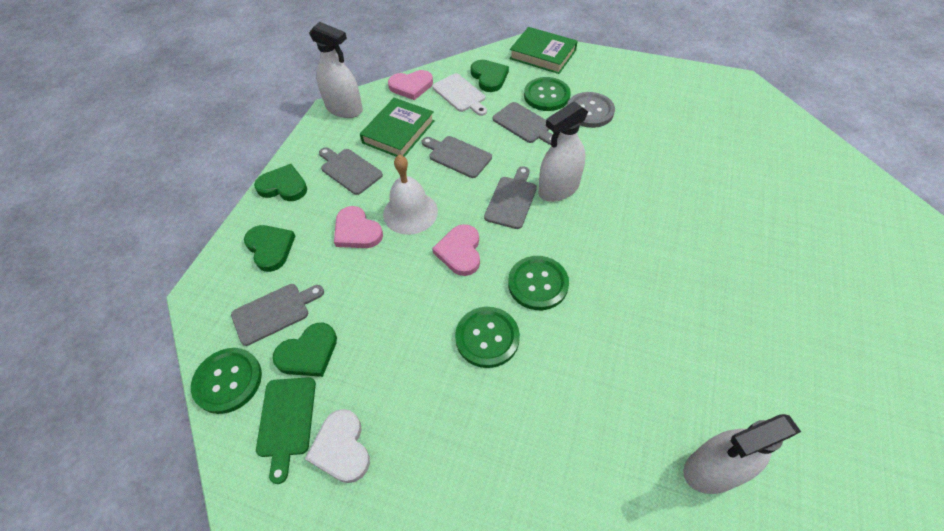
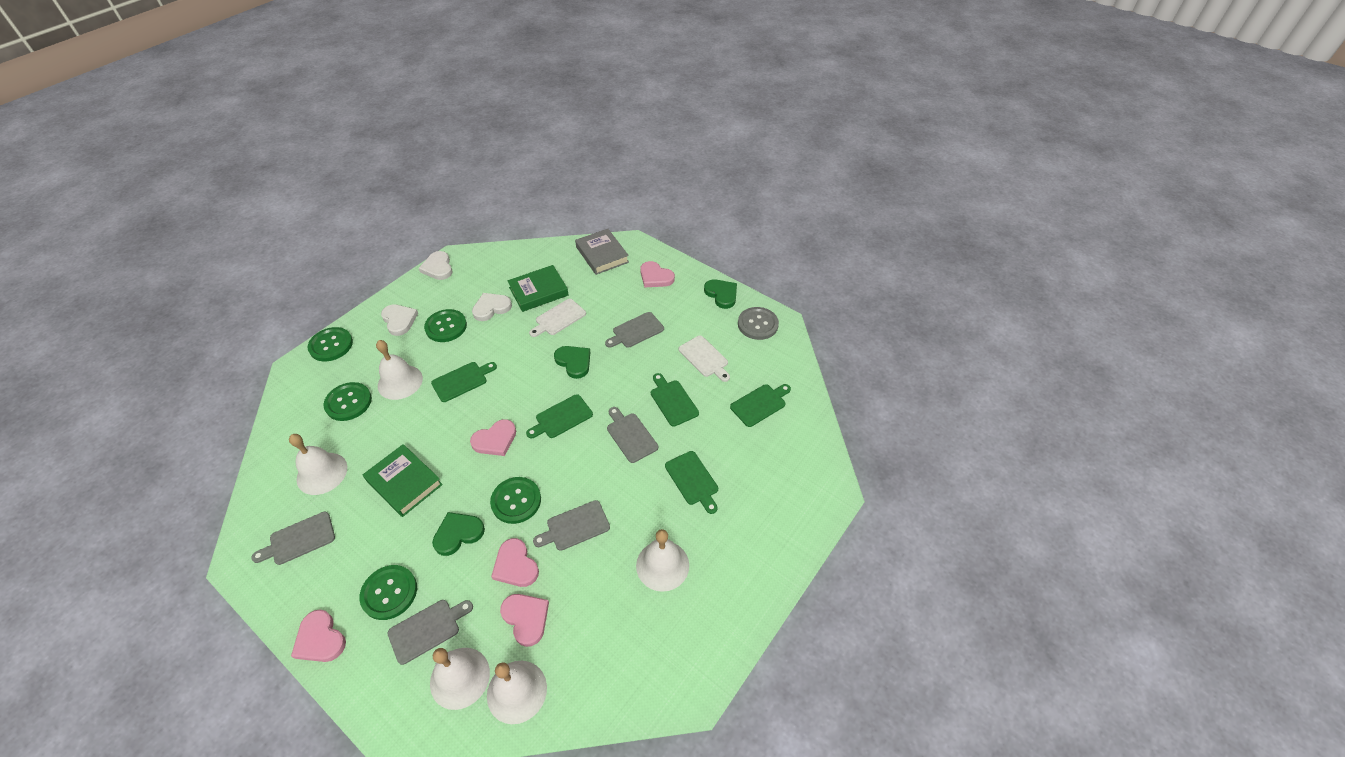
green button: 4 -> 5
green cutting board: 1 -> 5
green heart: 4 -> 3
grey book: 0 -> 1
pink heart: 3 -> 5
white bell: 1 -> 5
white cutting board: 1 -> 2
white heart: 1 -> 3
white spray bottle: 3 -> 0

